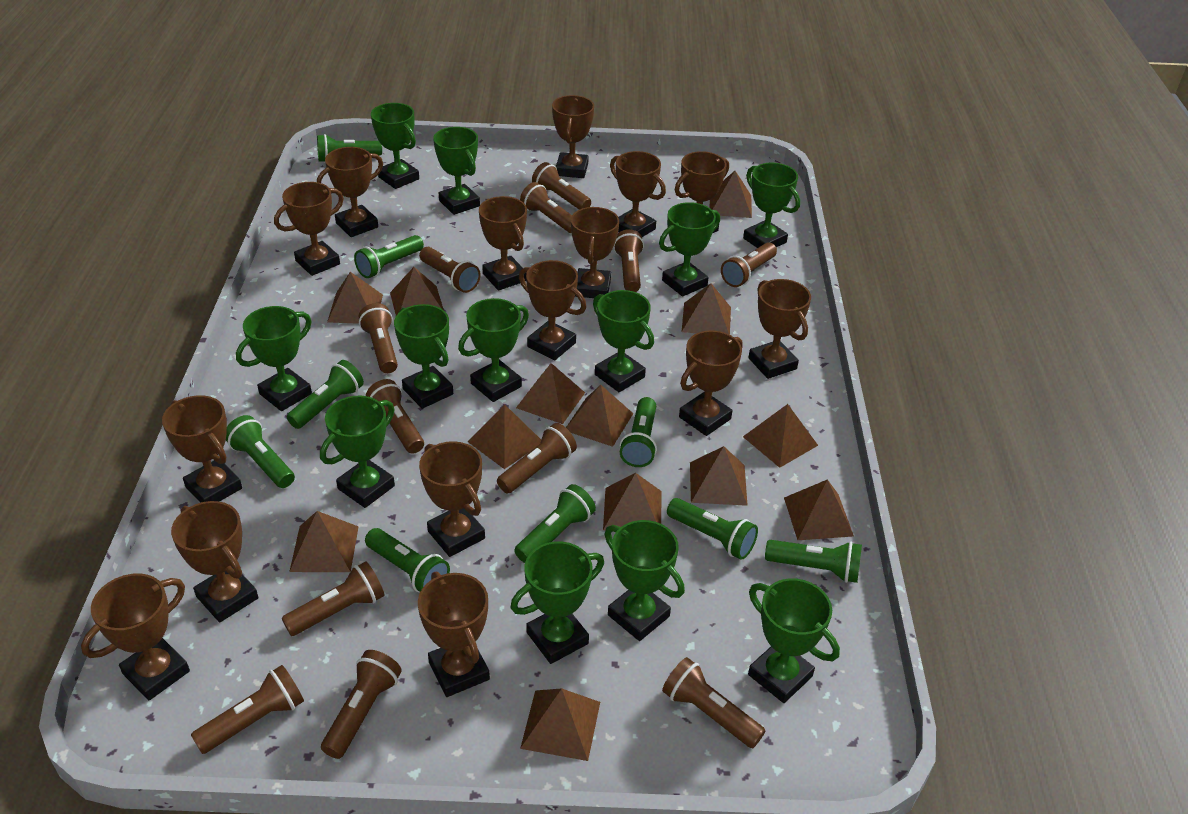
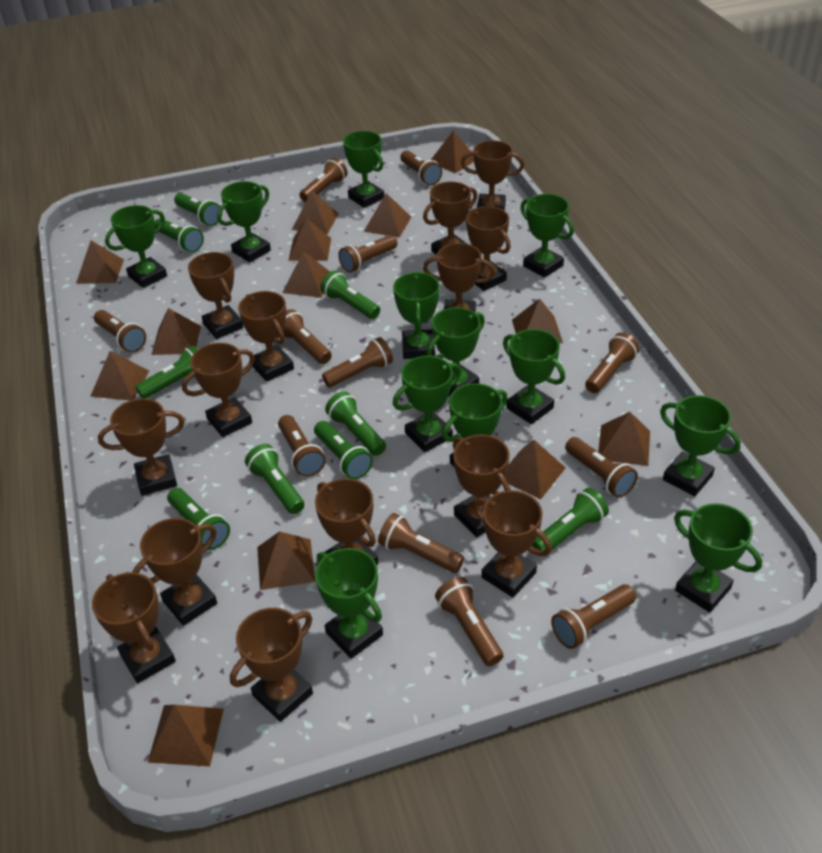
brown trophy: 15 -> 14

